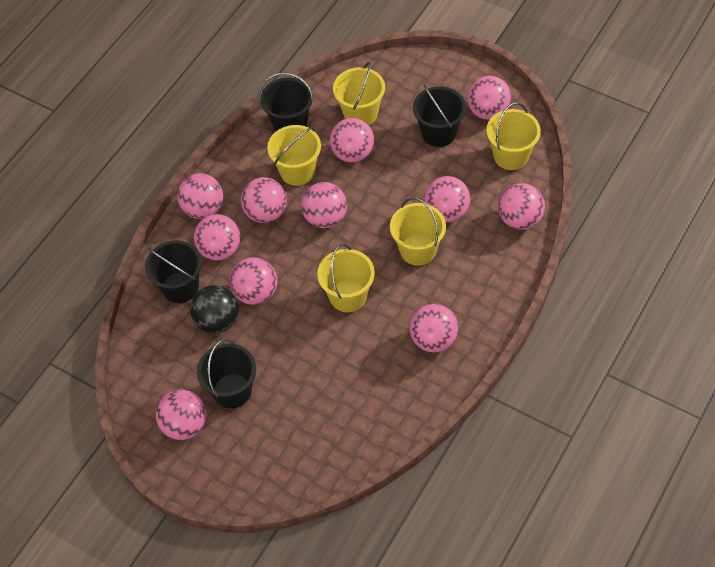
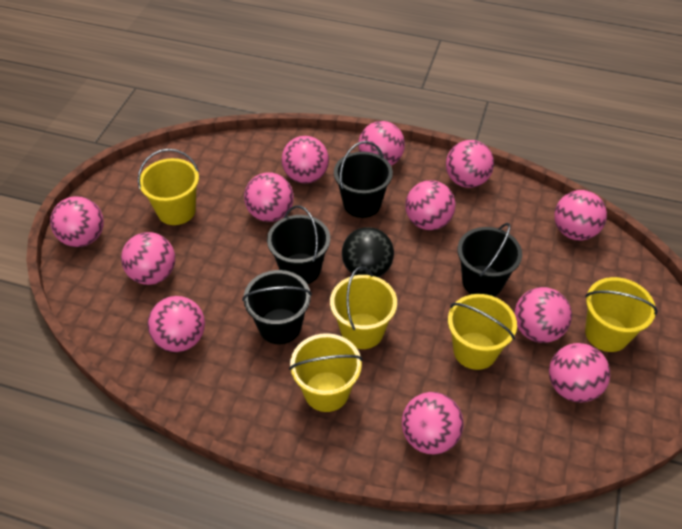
pink ball: 11 -> 12

